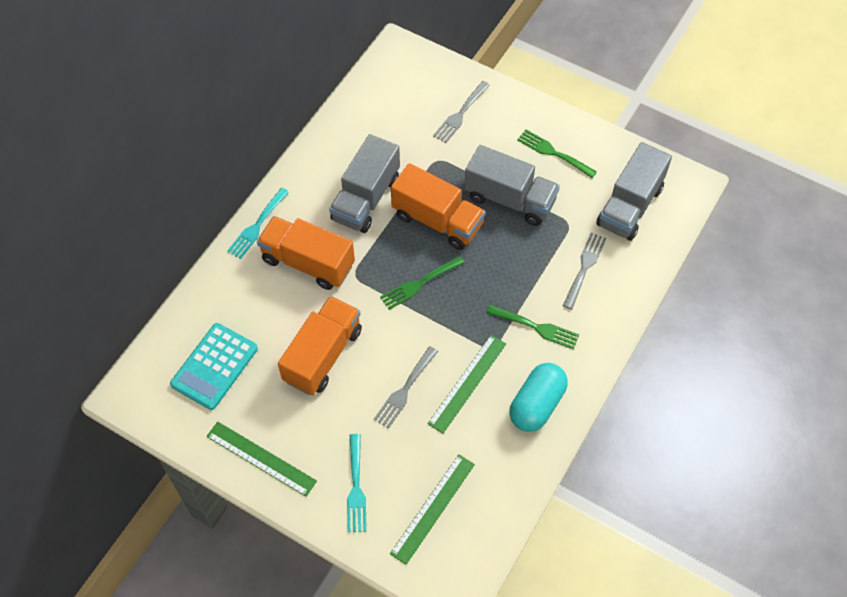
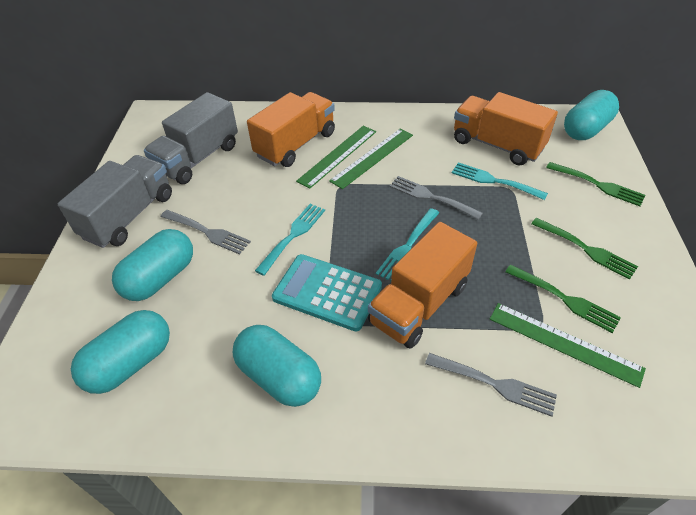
grey truck: 3 -> 2
turquoise capsule: 1 -> 4
turquoise fork: 2 -> 3

